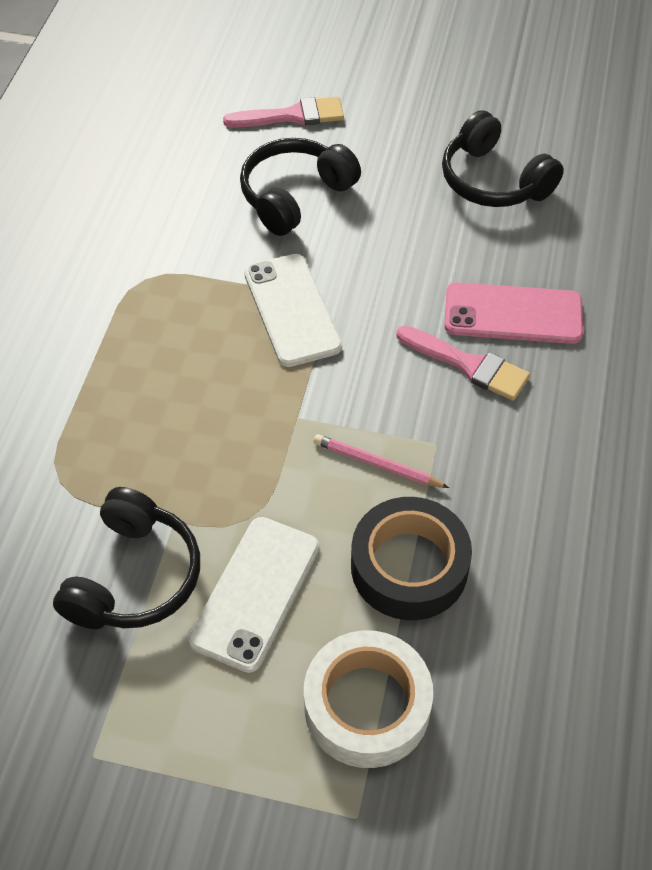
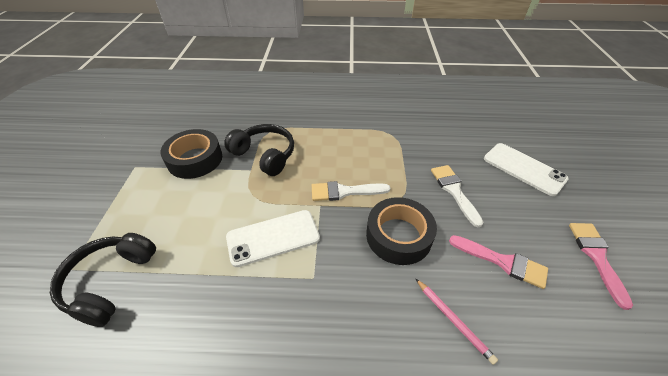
black headphones: 3 -> 2
black tape: 1 -> 2
pink phone: 1 -> 0
white brush: 0 -> 2
white tape: 1 -> 0

